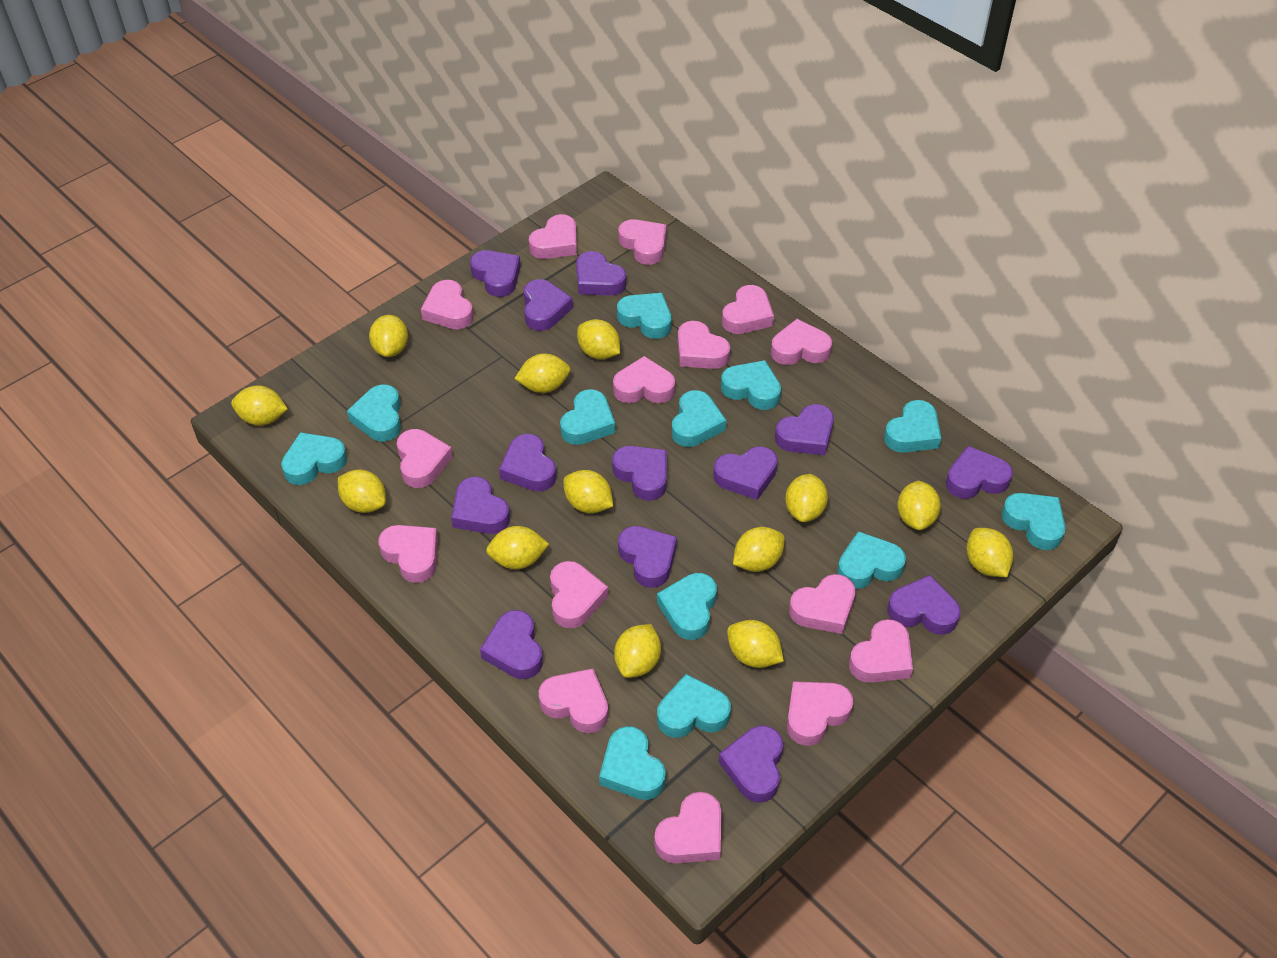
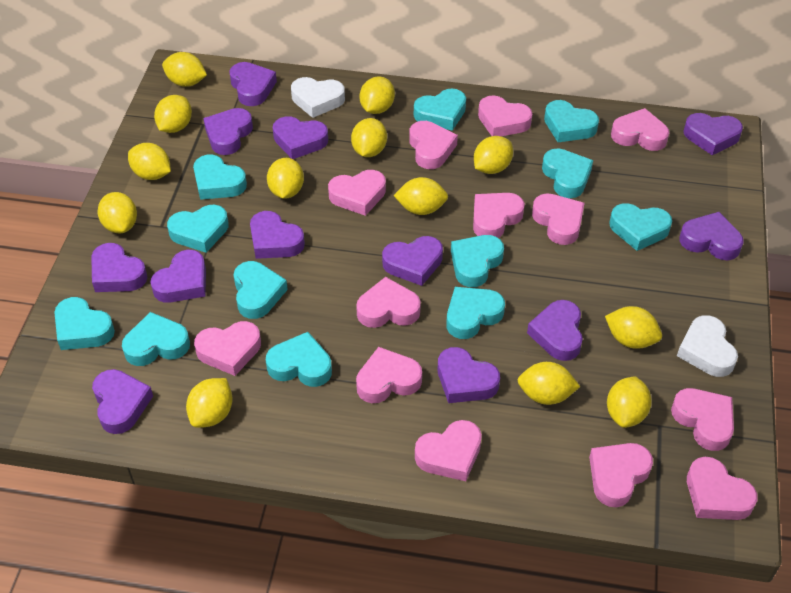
pink heart: 15 -> 13
purple heart: 13 -> 12
white heart: 0 -> 2

